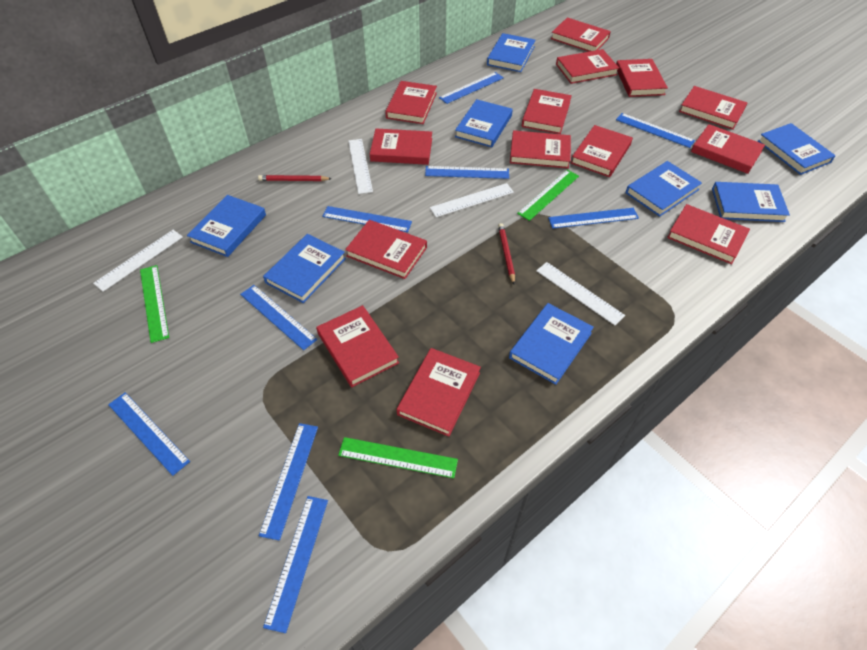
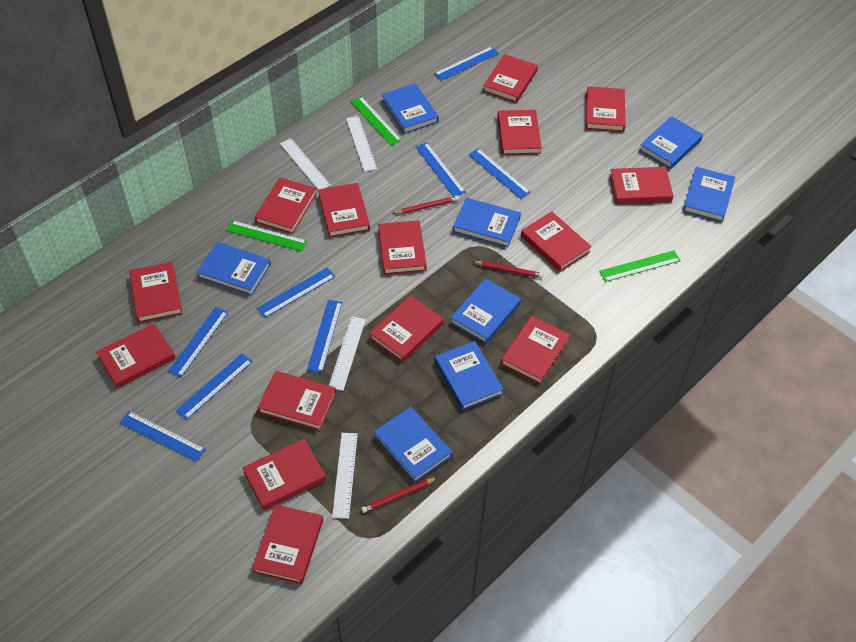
blue ruler: 9 -> 8
red book: 14 -> 15
red pencil: 2 -> 3

